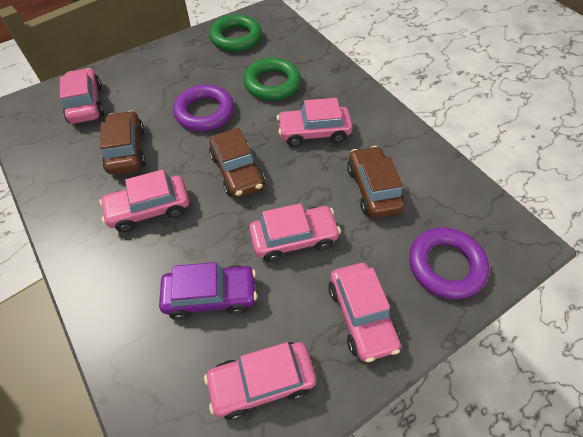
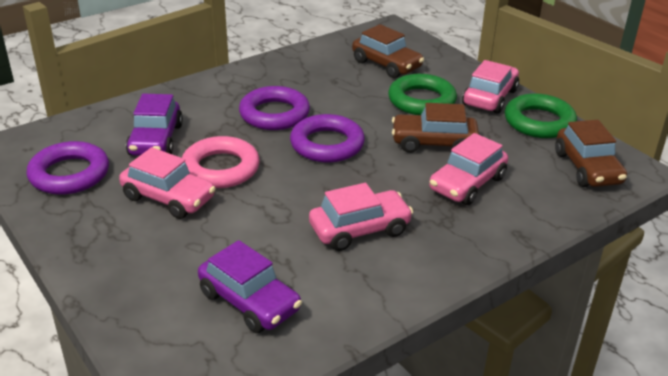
pink car: 6 -> 4
pink ring: 0 -> 1
purple car: 1 -> 2
purple ring: 2 -> 3

